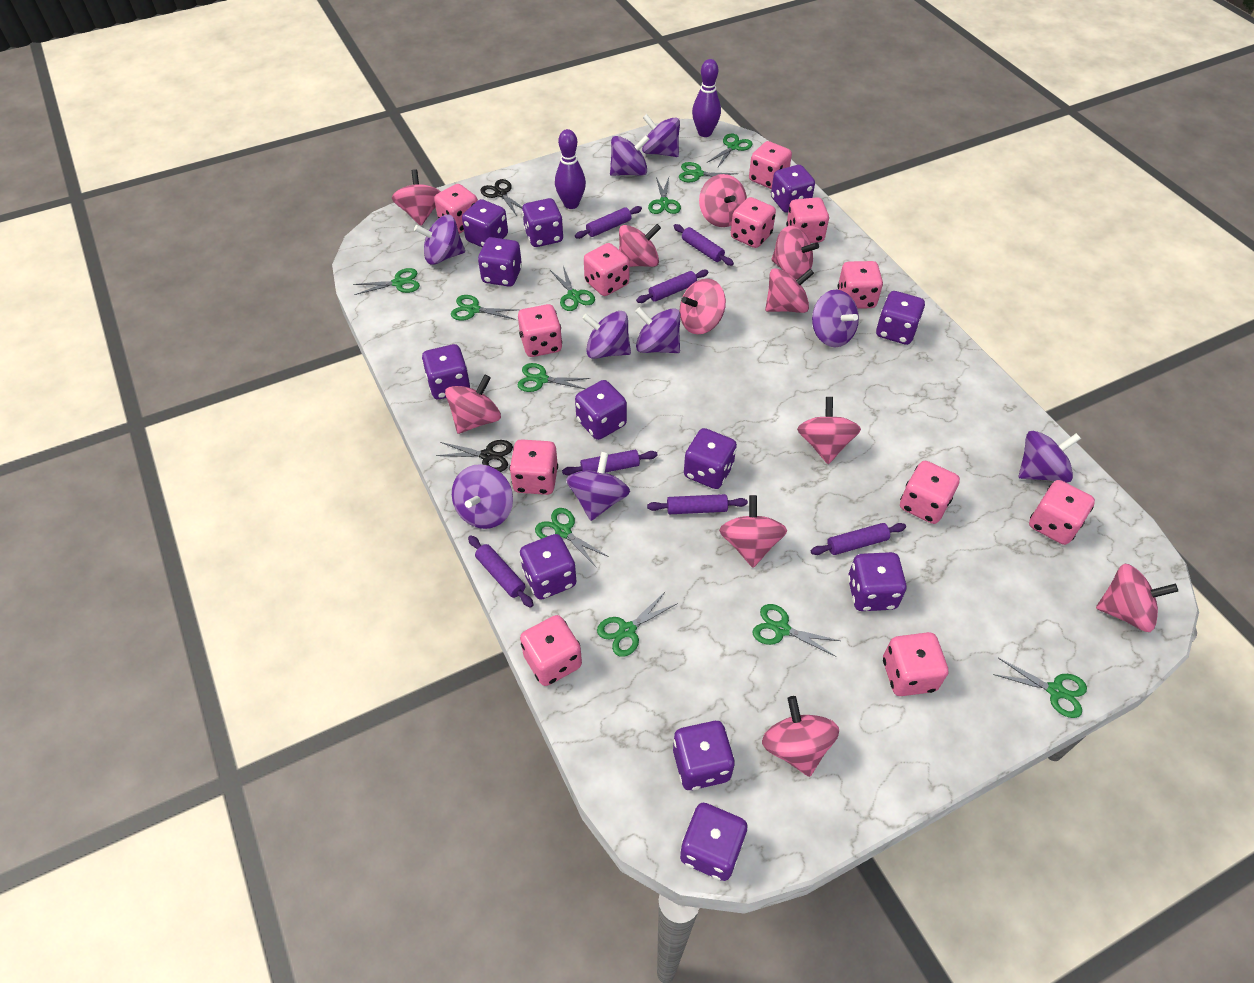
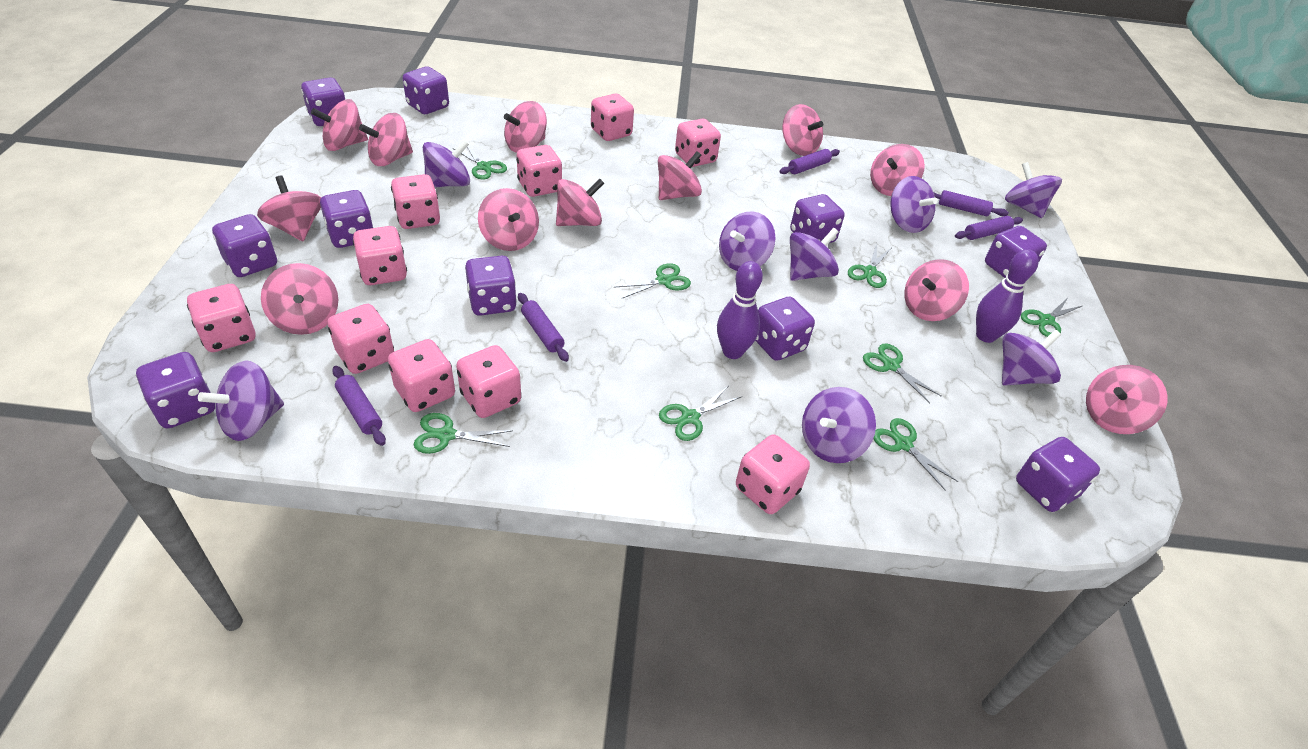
black scissors: 2 -> 0
green scissors: 11 -> 8
pink dice: 12 -> 10
pink spinning top: 11 -> 12
purple dice: 12 -> 10
purple rolling pin: 7 -> 5
purple spinning top: 9 -> 8

